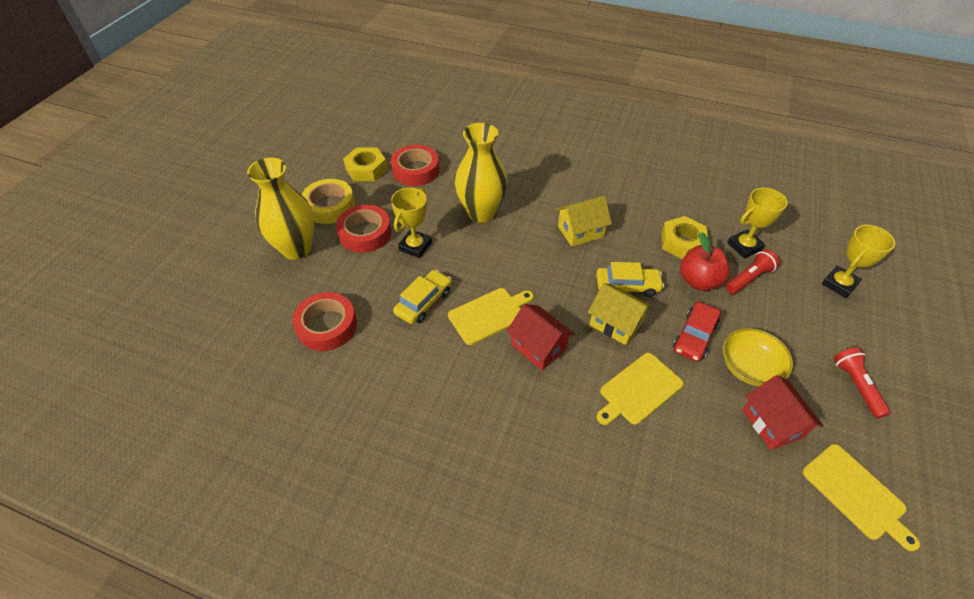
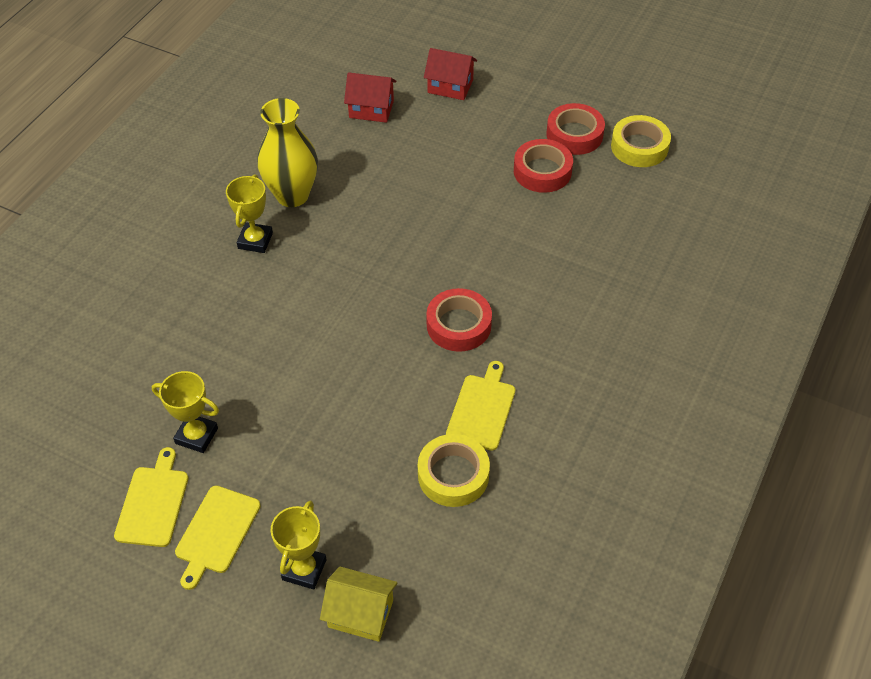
red apple: 1 -> 0
red car: 1 -> 0
red flashlight: 2 -> 0
yellow bowl: 1 -> 0
yellow car: 2 -> 0
yellow house: 2 -> 1
yellow nut: 2 -> 0
yellow tape: 1 -> 2
yellow vase: 2 -> 1

